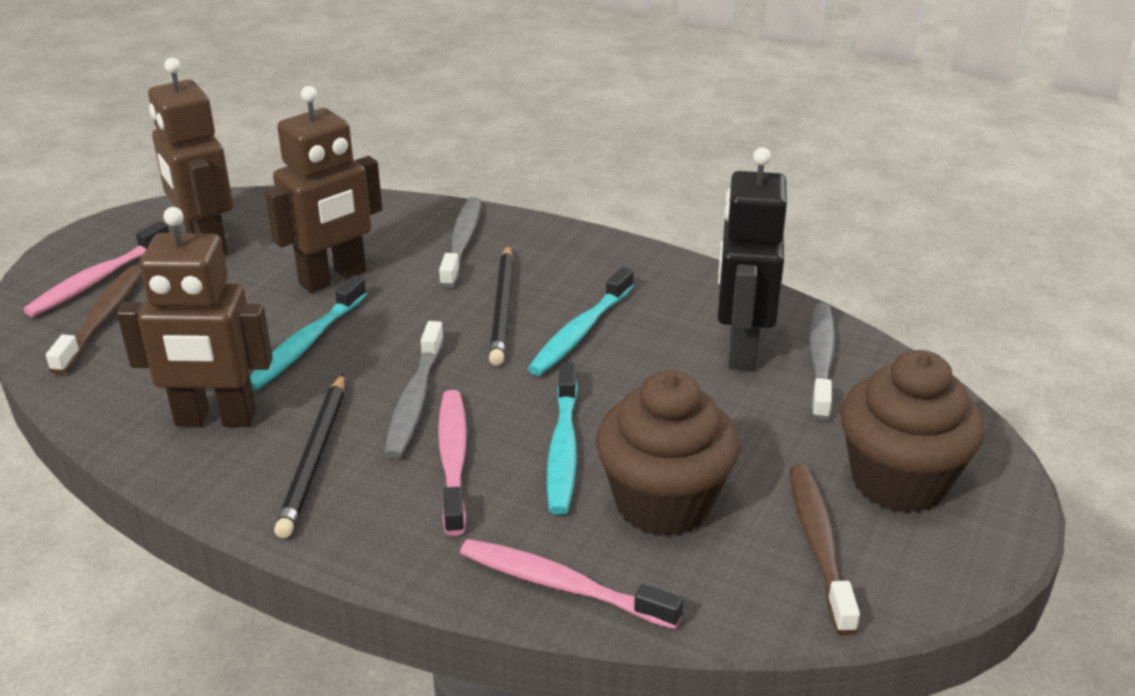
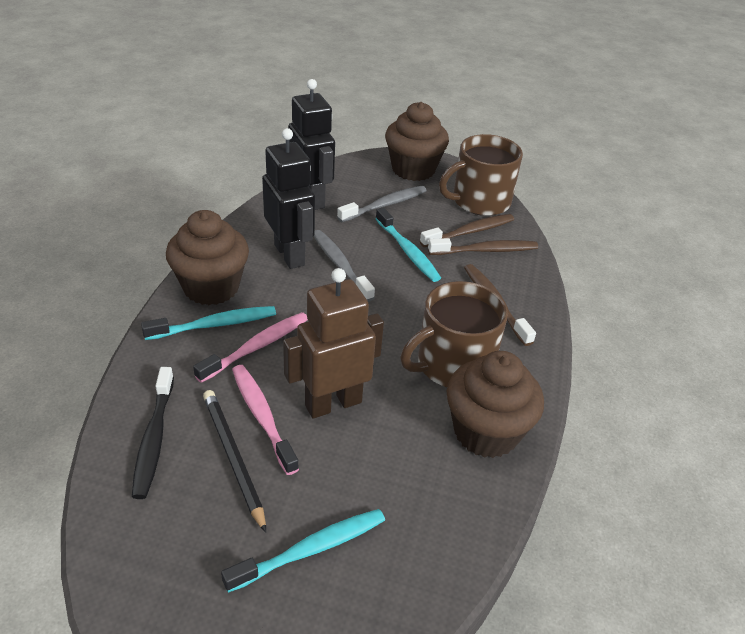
black pencil: 2 -> 1
black robot: 1 -> 2
black toothbrush: 0 -> 1
brown cupcake: 2 -> 3
brown mug: 0 -> 2
brown robot: 3 -> 1
brown toothbrush: 2 -> 3
grey toothbrush: 3 -> 2
pink toothbrush: 3 -> 2

